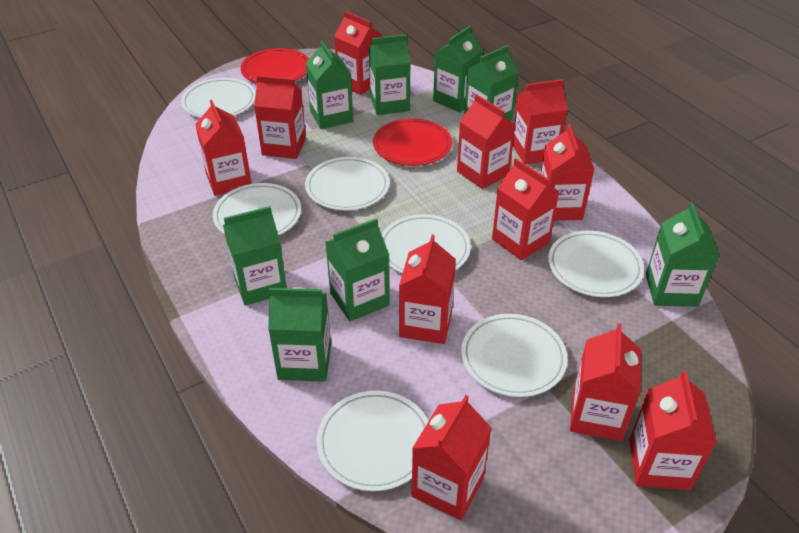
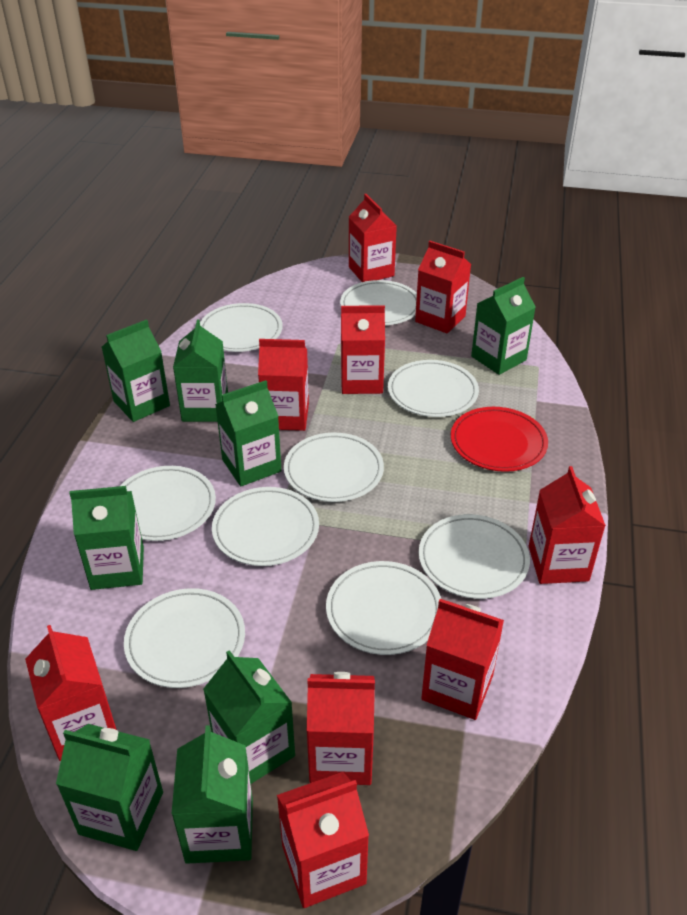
red carton: 11 -> 9
red plate: 2 -> 1
white plate: 7 -> 9

